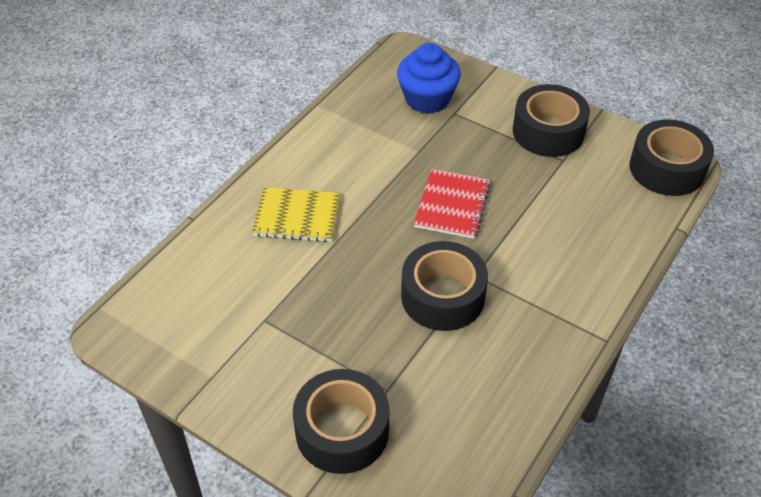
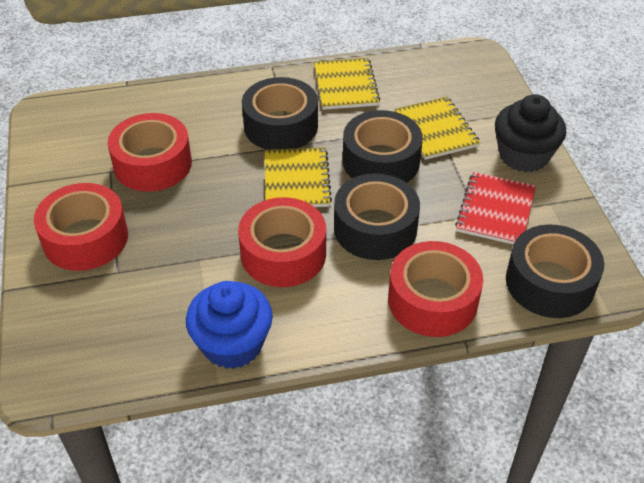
black cupcake: 0 -> 1
red tape: 0 -> 4
yellow notebook: 1 -> 3

